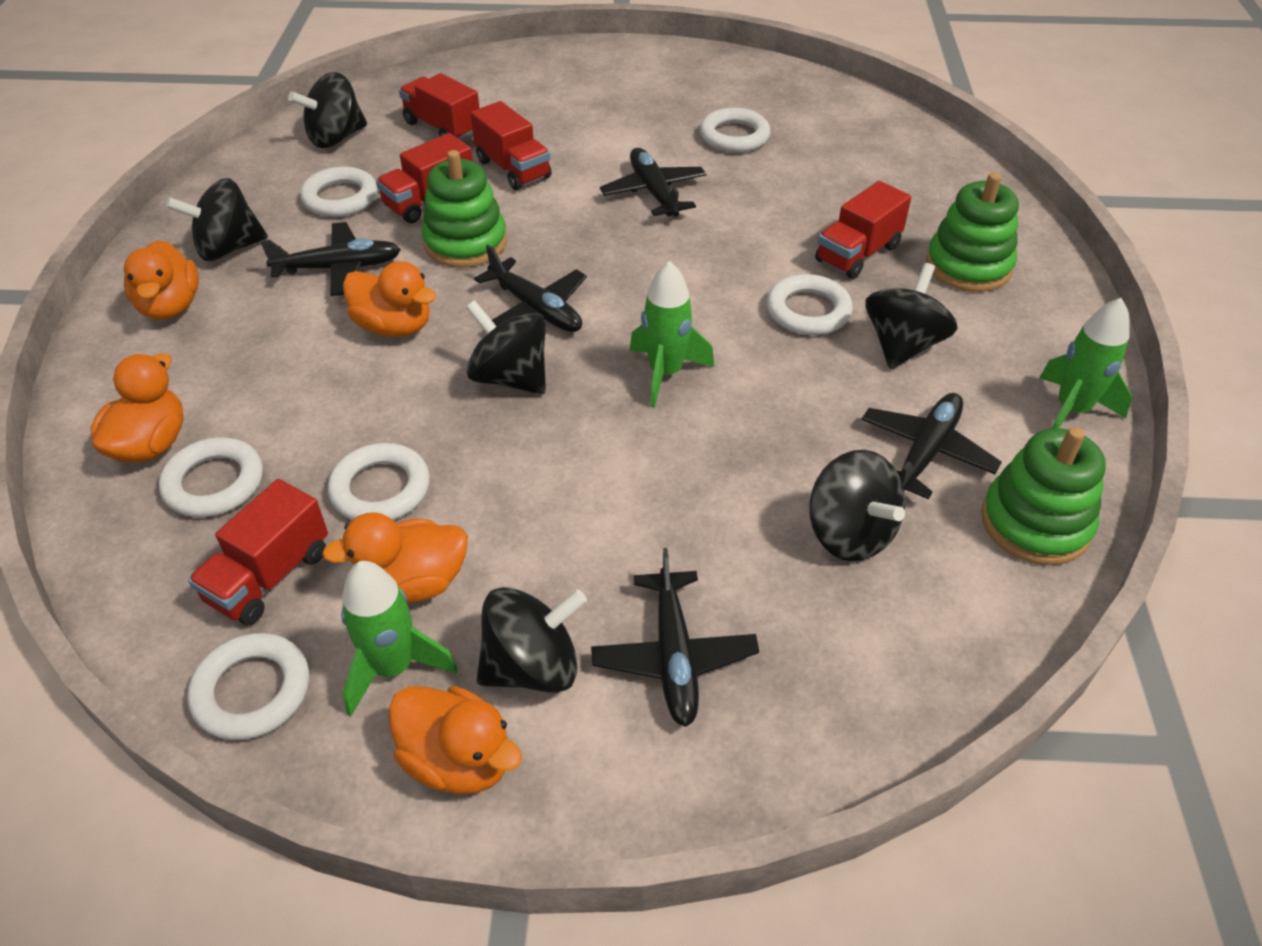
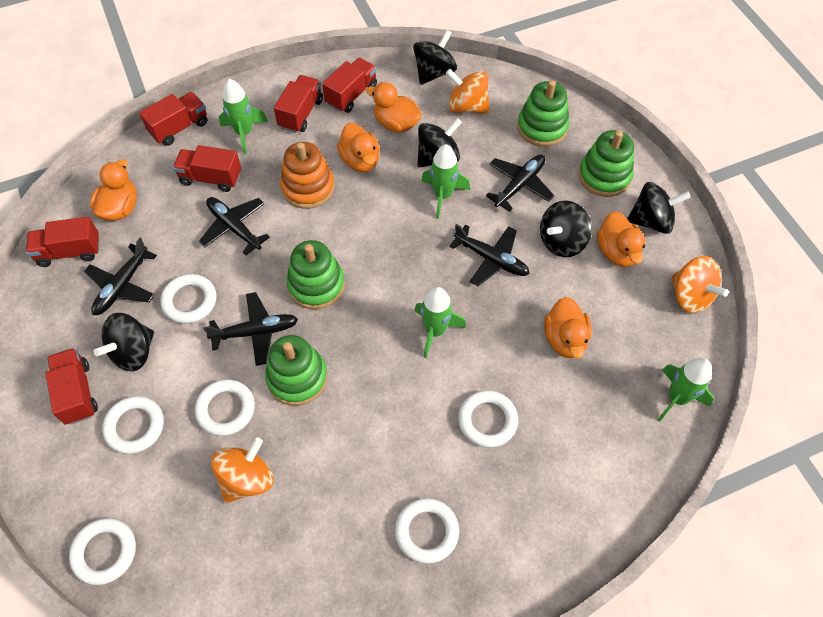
black spinning top: 6 -> 5
green rocket: 3 -> 4
green stacking toy: 3 -> 4
orange spinning top: 0 -> 3
orange stacking toy: 0 -> 1
red truck: 5 -> 6

